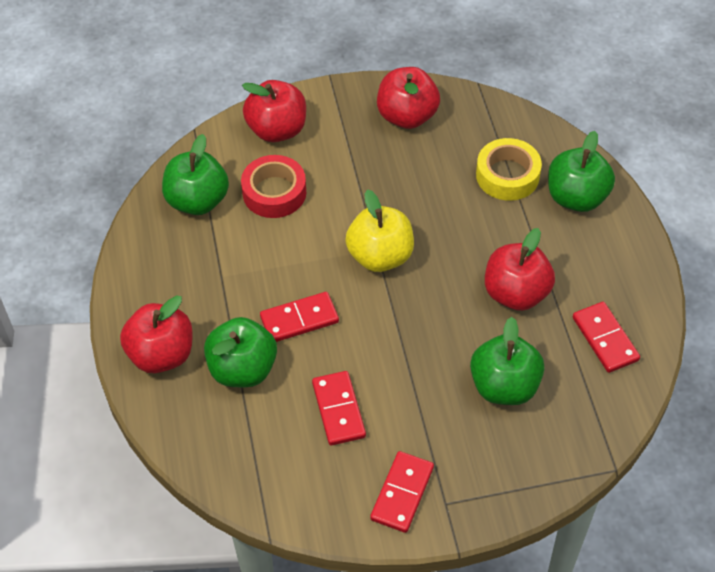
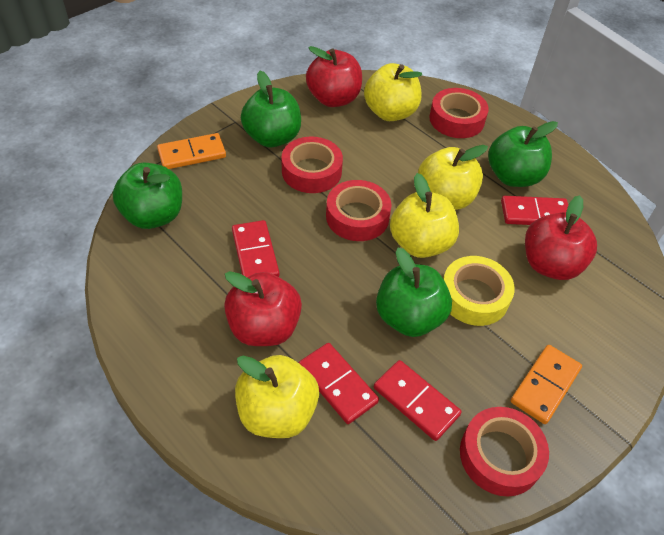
orange domino: 0 -> 2
red apple: 4 -> 3
red tape: 1 -> 4
yellow apple: 1 -> 4

